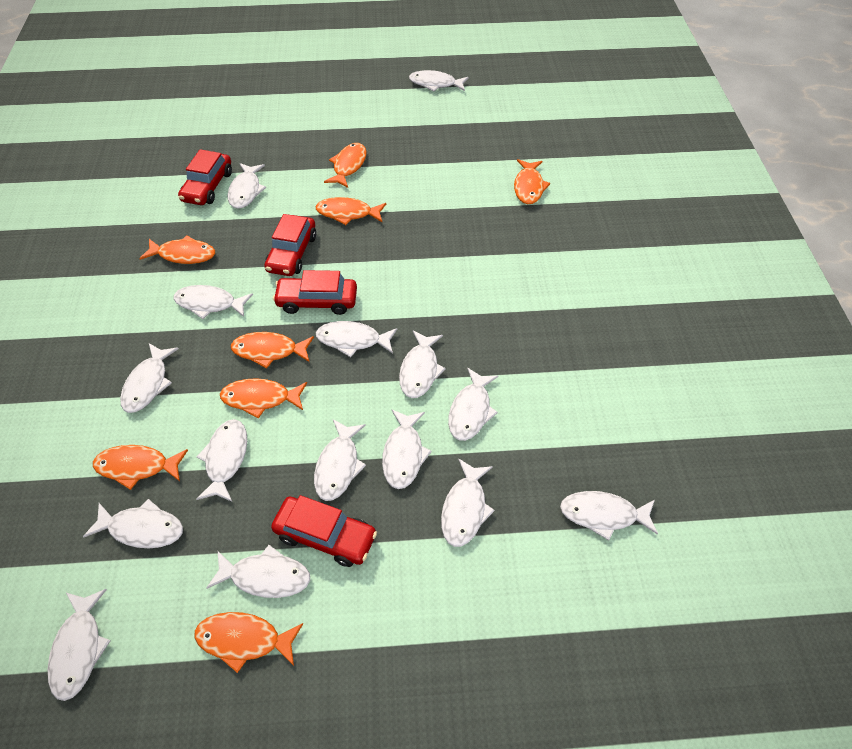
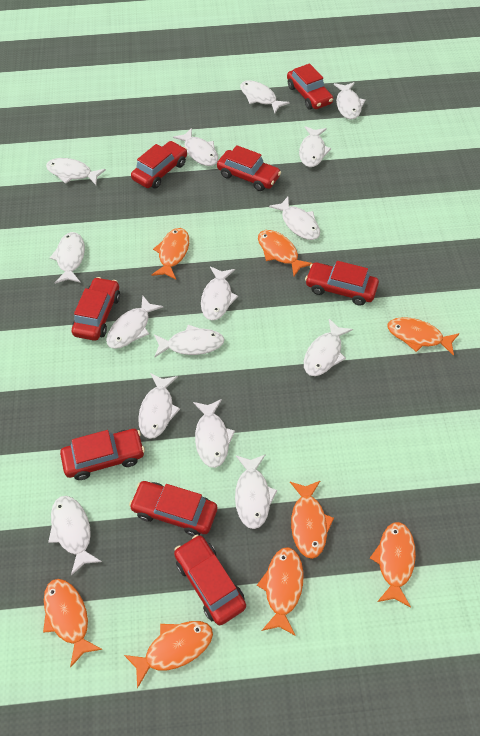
red car: 4 -> 8

